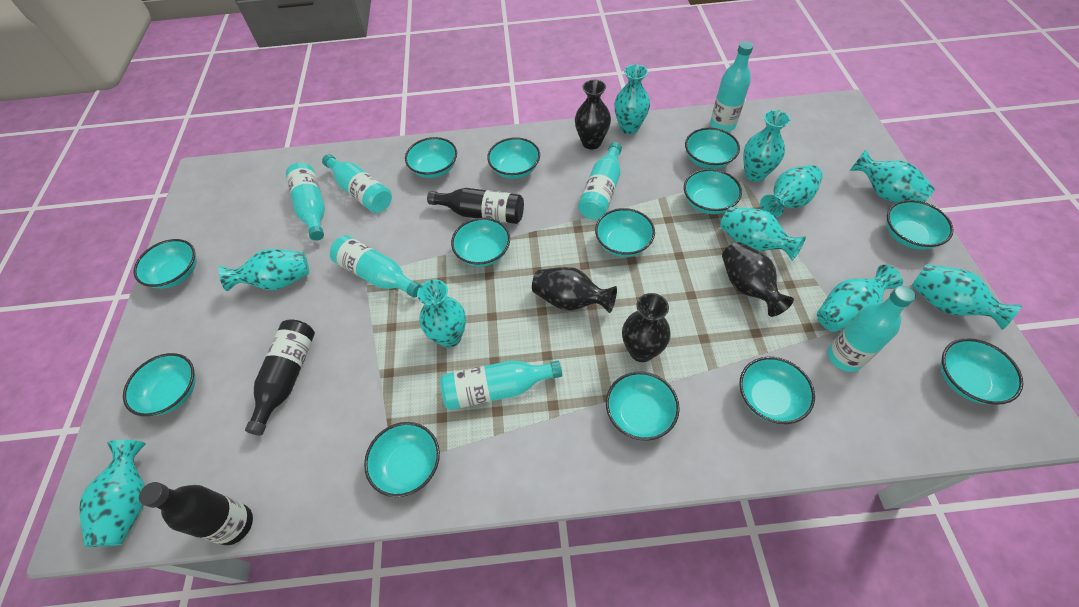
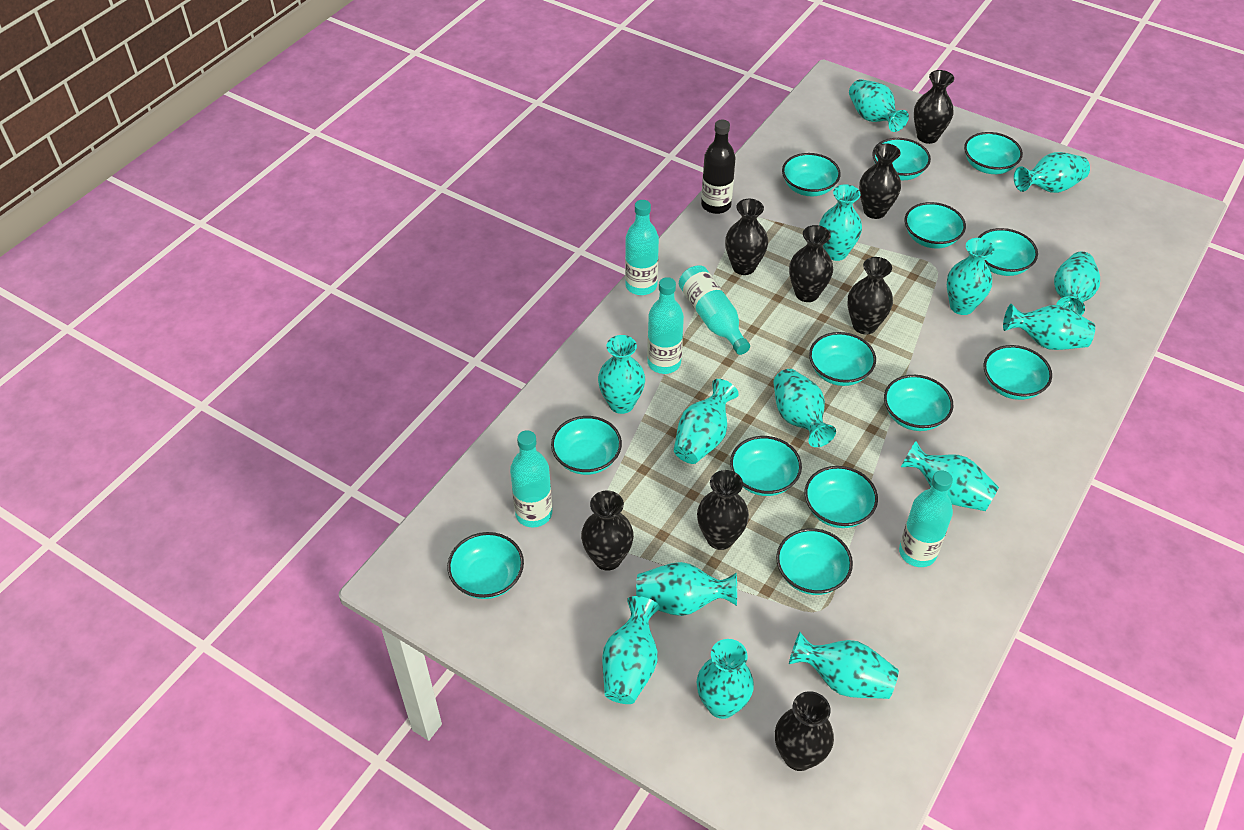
black bottle: 3 -> 1
black vase: 4 -> 8
turquoise bottle: 7 -> 5
turquoise vase: 10 -> 14

